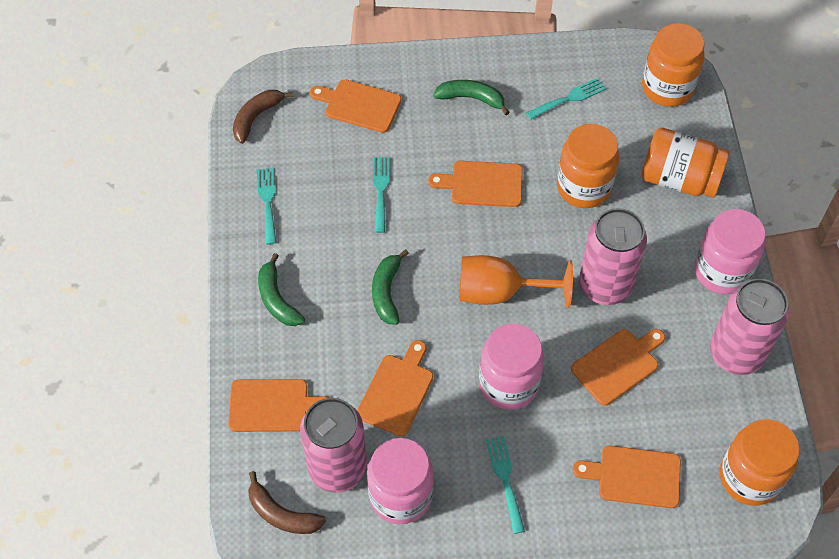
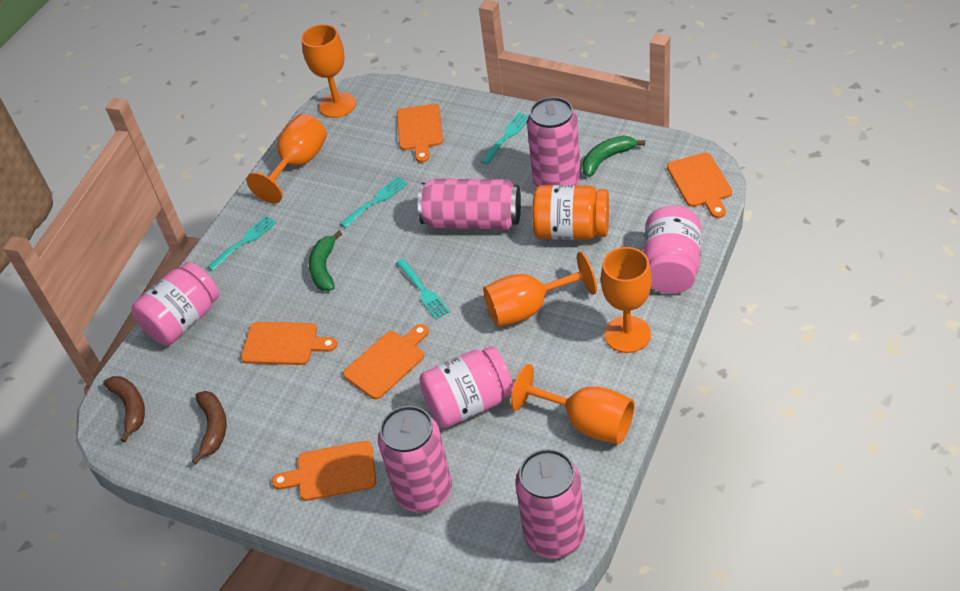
green banana: 3 -> 2
orange cutting board: 6 -> 5
orange goblet: 1 -> 5
orange jar: 4 -> 1
pink can: 3 -> 4

